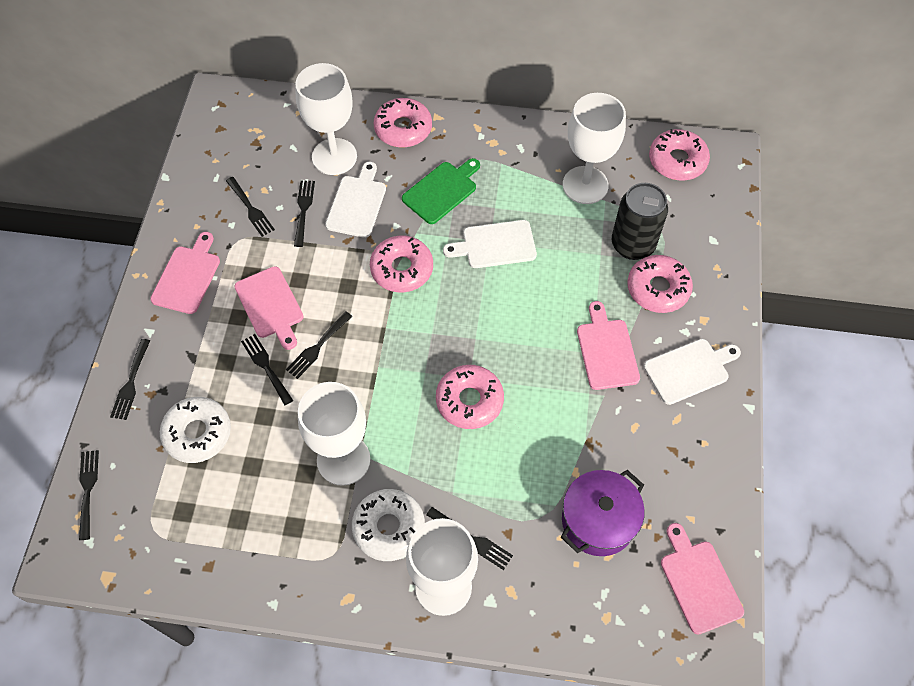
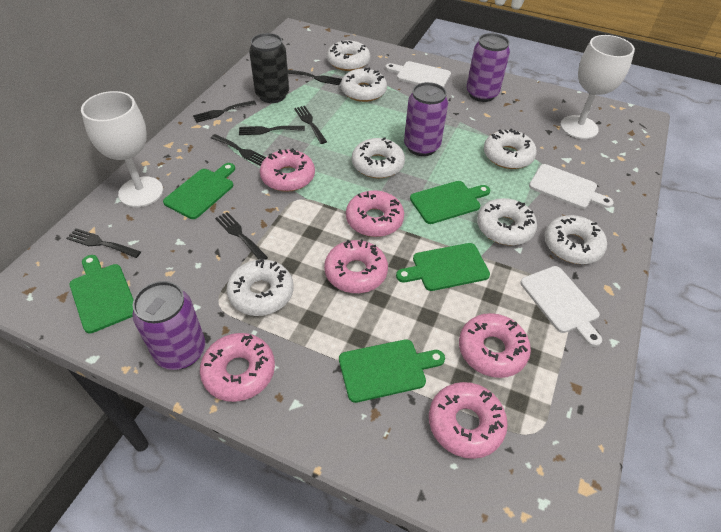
green cutting board: 1 -> 5
pink cutting board: 4 -> 0
pink donut: 5 -> 6
purple can: 0 -> 3
purple pot: 1 -> 0
white donut: 2 -> 7
white goblet: 4 -> 2

